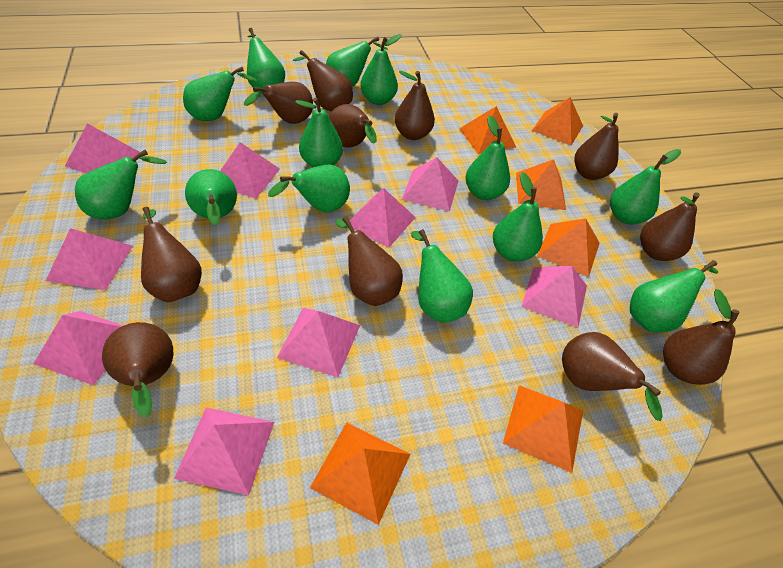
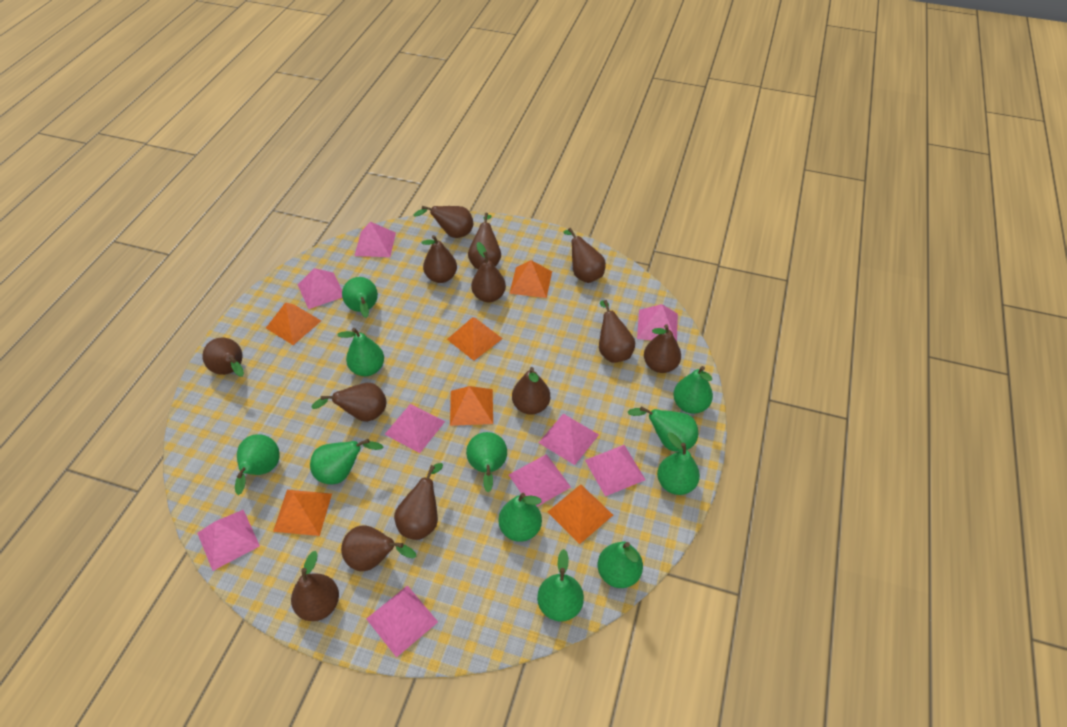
brown pear: 11 -> 13
green pear: 13 -> 11

